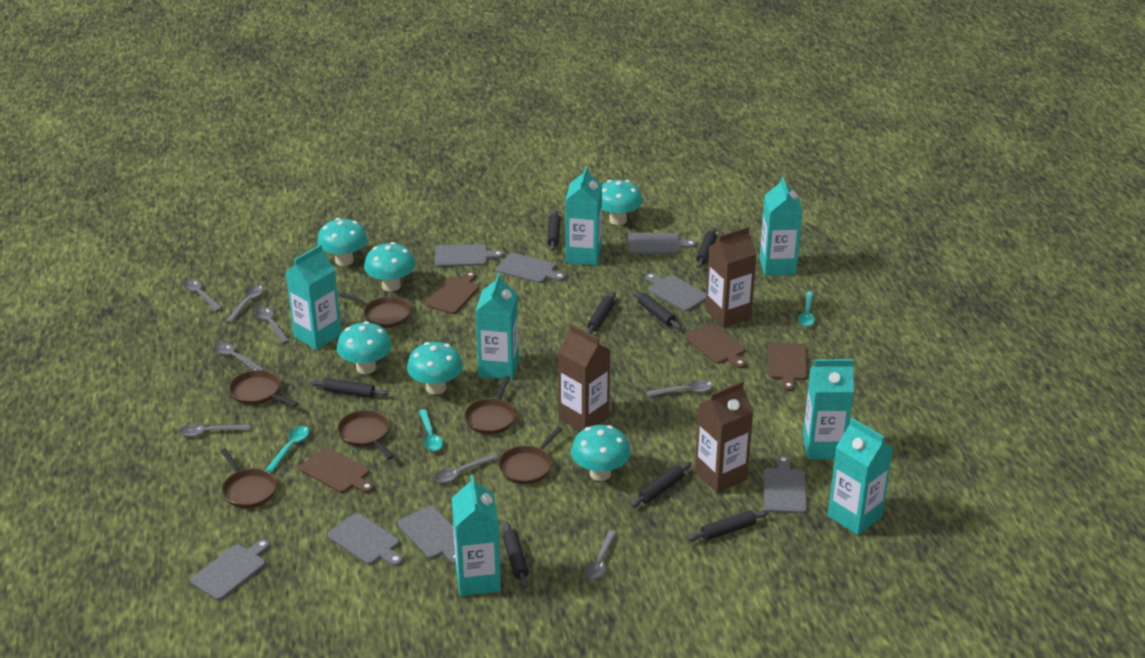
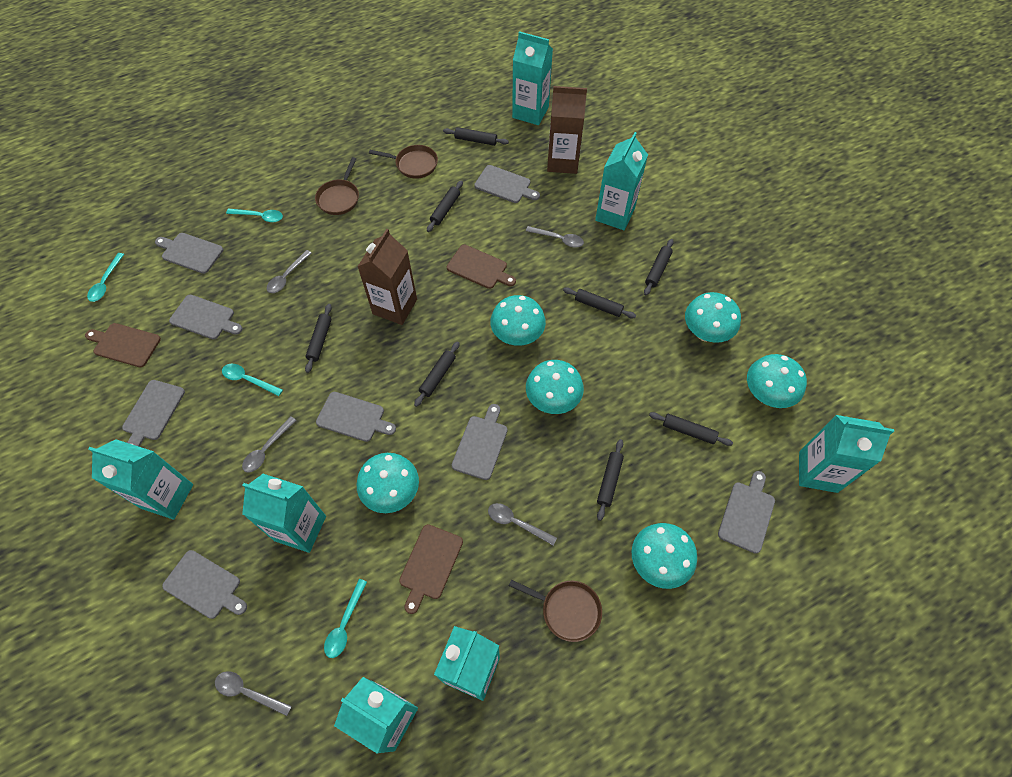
brown carton: 3 -> 2
brown cutting board: 4 -> 3
brown pan: 6 -> 3
grey spoon: 8 -> 5
turquoise spoon: 3 -> 4

